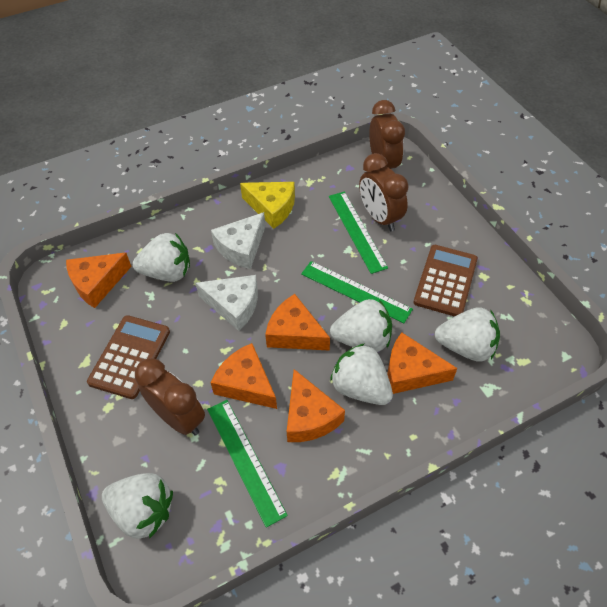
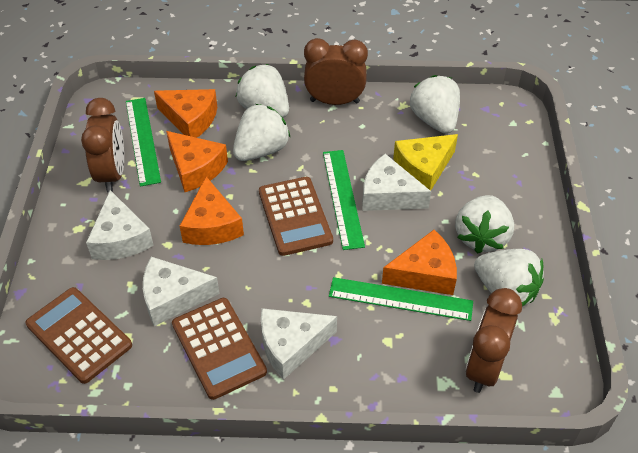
brown calculator: 2 -> 3
orange cheese: 5 -> 4
white cheese: 2 -> 4

